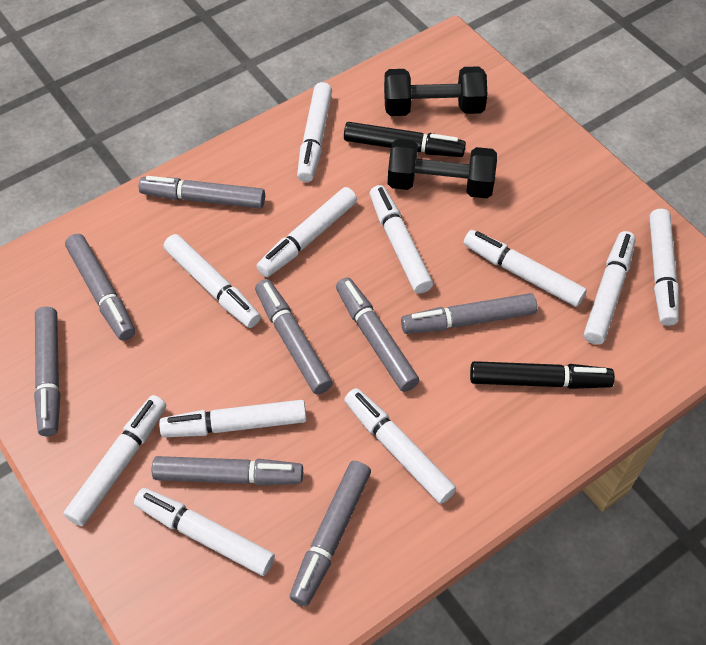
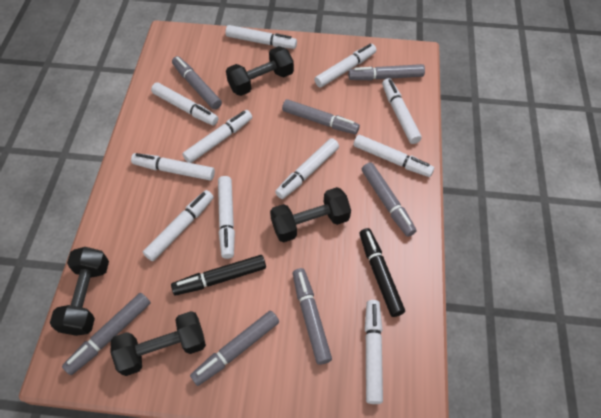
black dumbbell: 2 -> 4
grey marker: 8 -> 7

